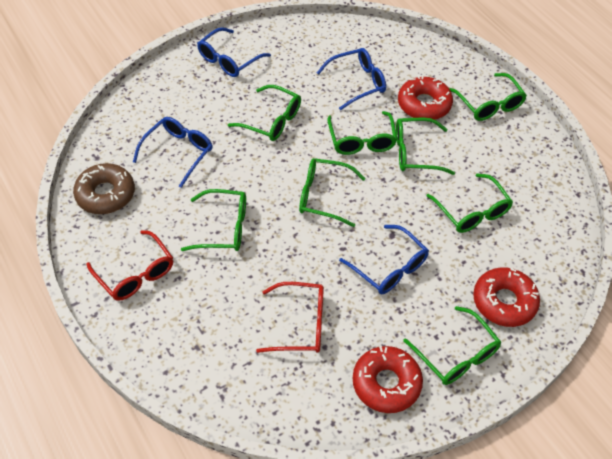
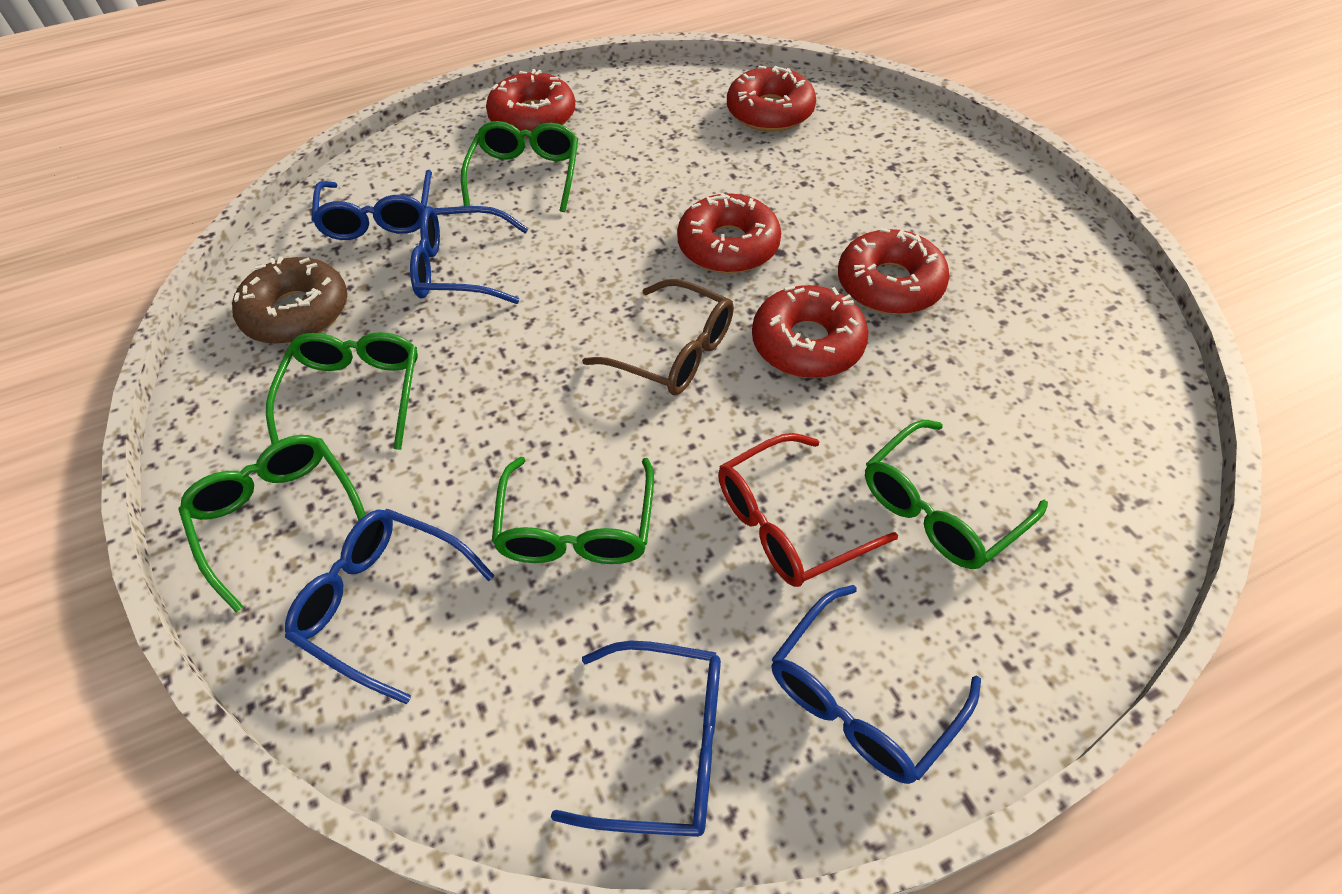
blue glasses: 4 -> 5
brown glasses: 0 -> 1
green glasses: 8 -> 5
red donut: 3 -> 5
red glasses: 2 -> 1

